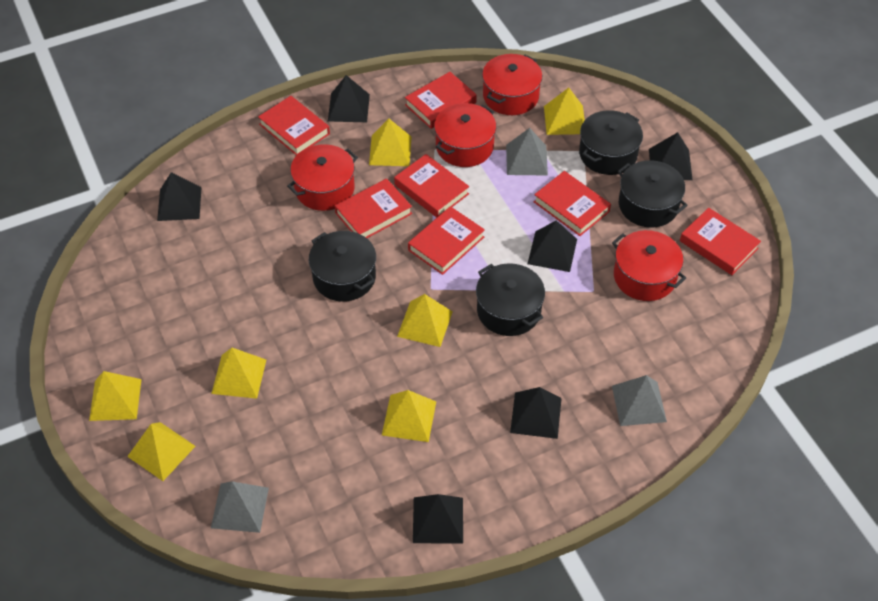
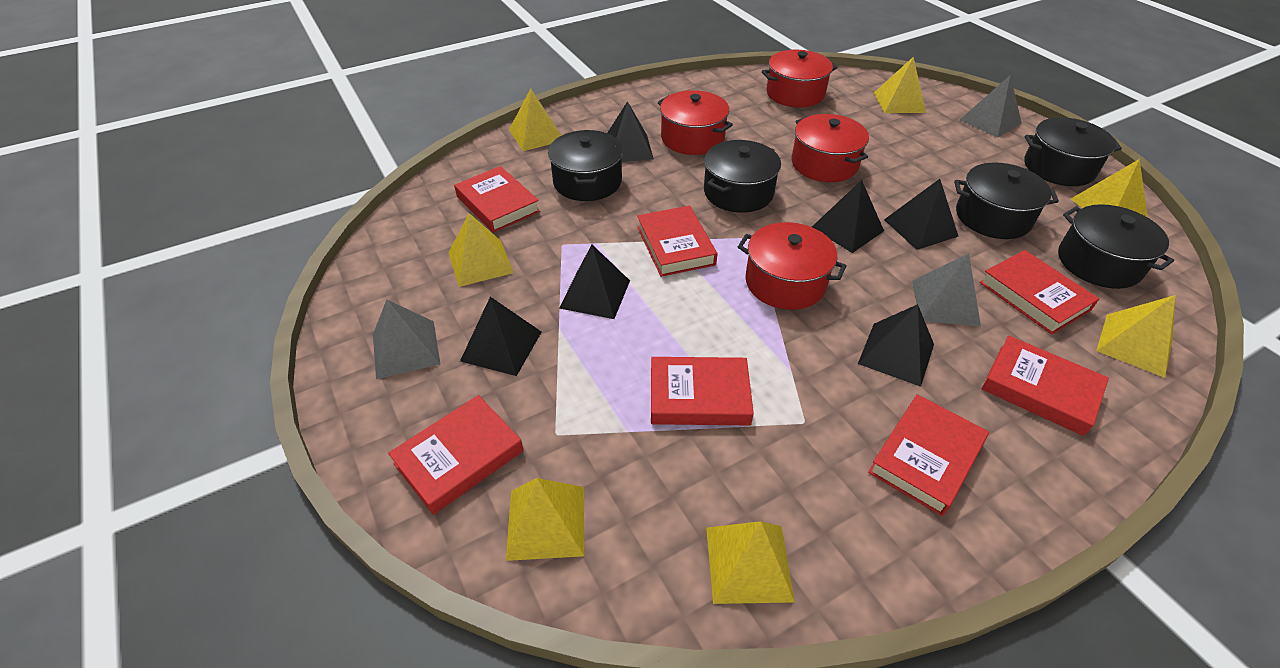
black pot: 4 -> 5

